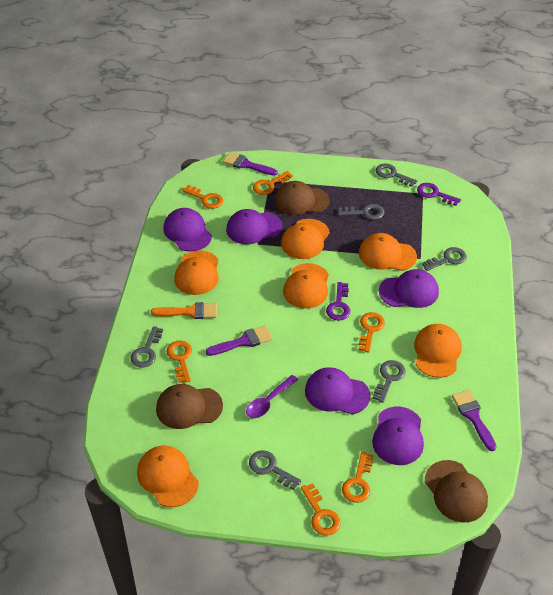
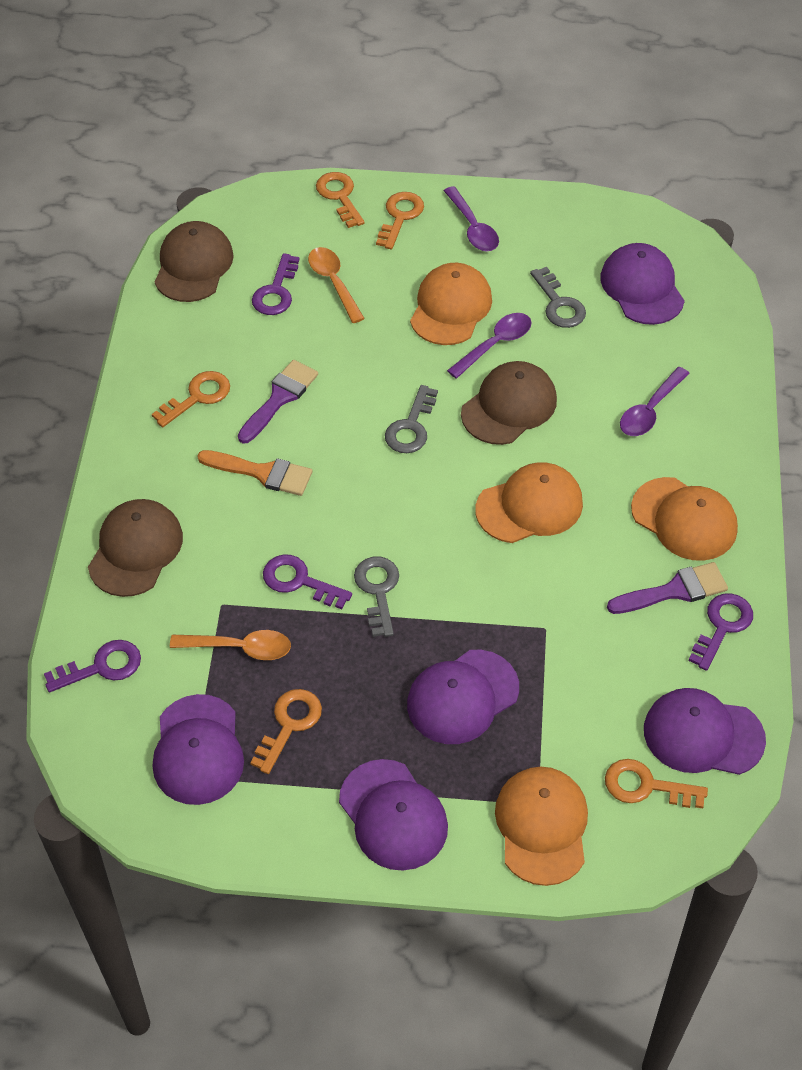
grey key: 6 -> 3
orange cap: 6 -> 4
orange key: 6 -> 5
orange spoon: 0 -> 2
purple brush: 3 -> 2
purple key: 2 -> 4
purple spoon: 1 -> 3

